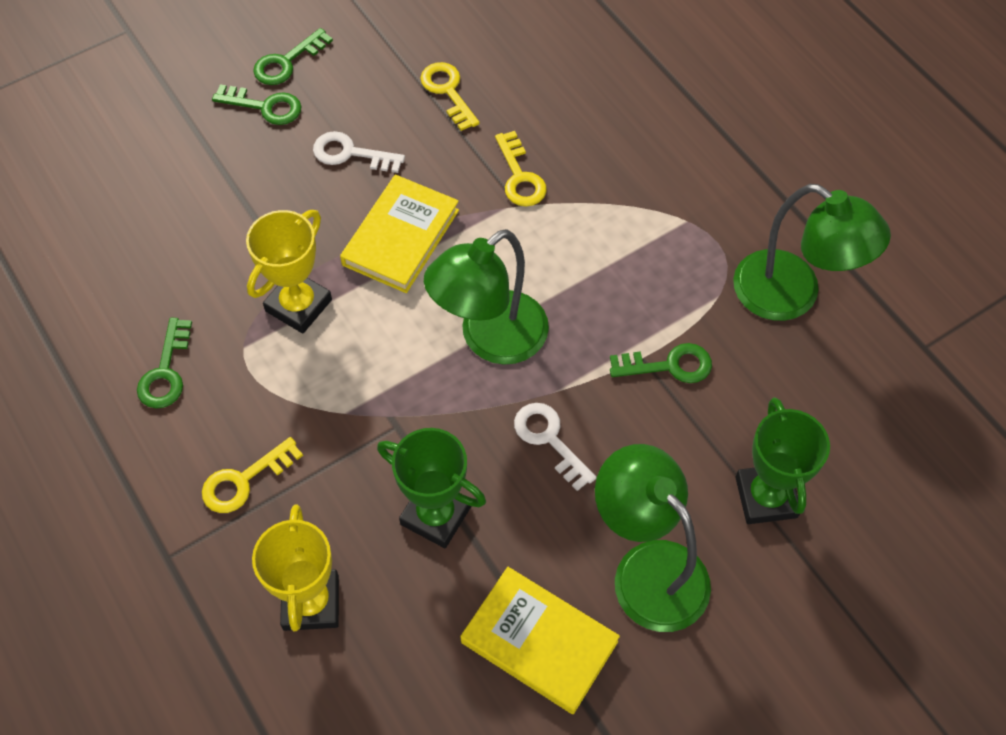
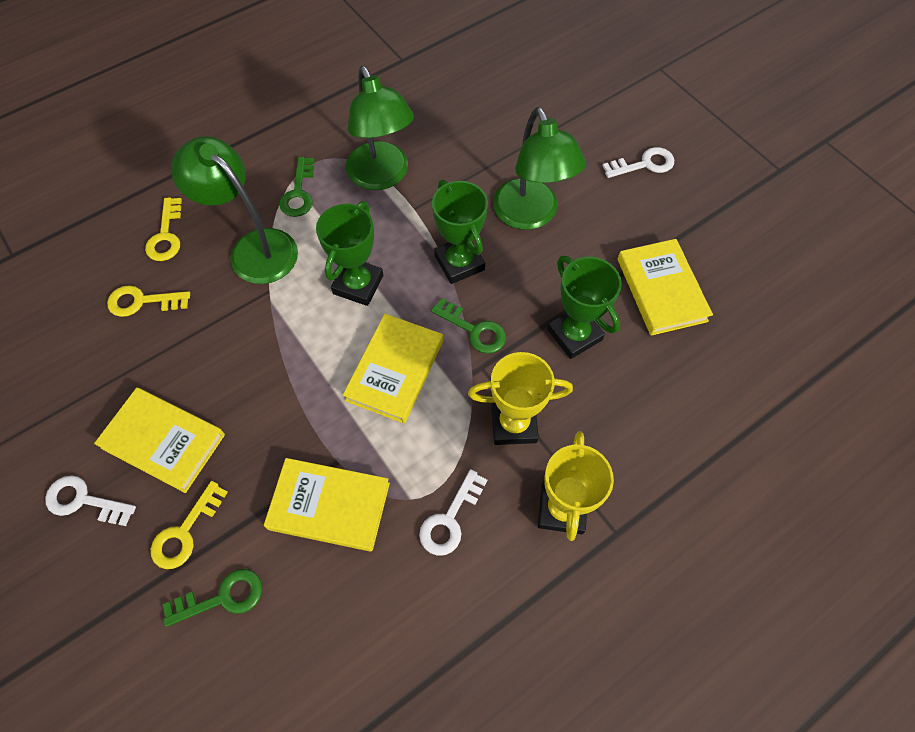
green key: 4 -> 3
green trophy: 2 -> 3
white key: 2 -> 3
yellow book: 2 -> 4

